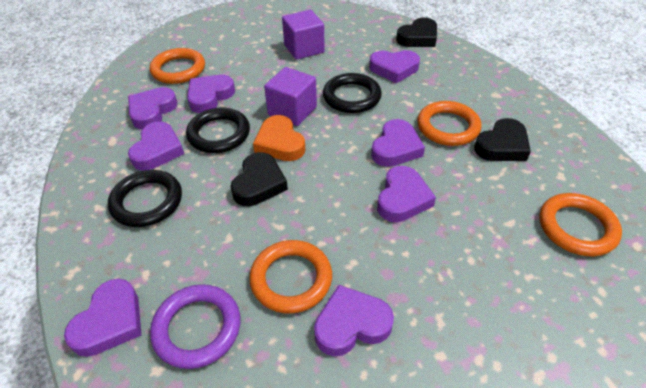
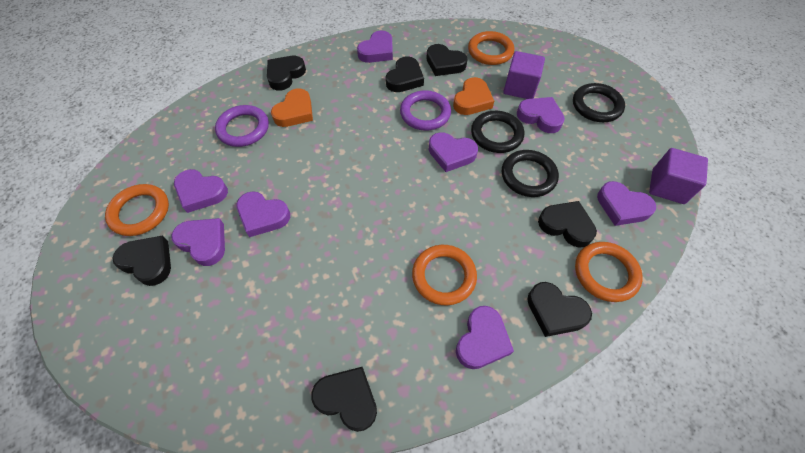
black heart: 3 -> 7
orange heart: 1 -> 2
purple ring: 1 -> 2

